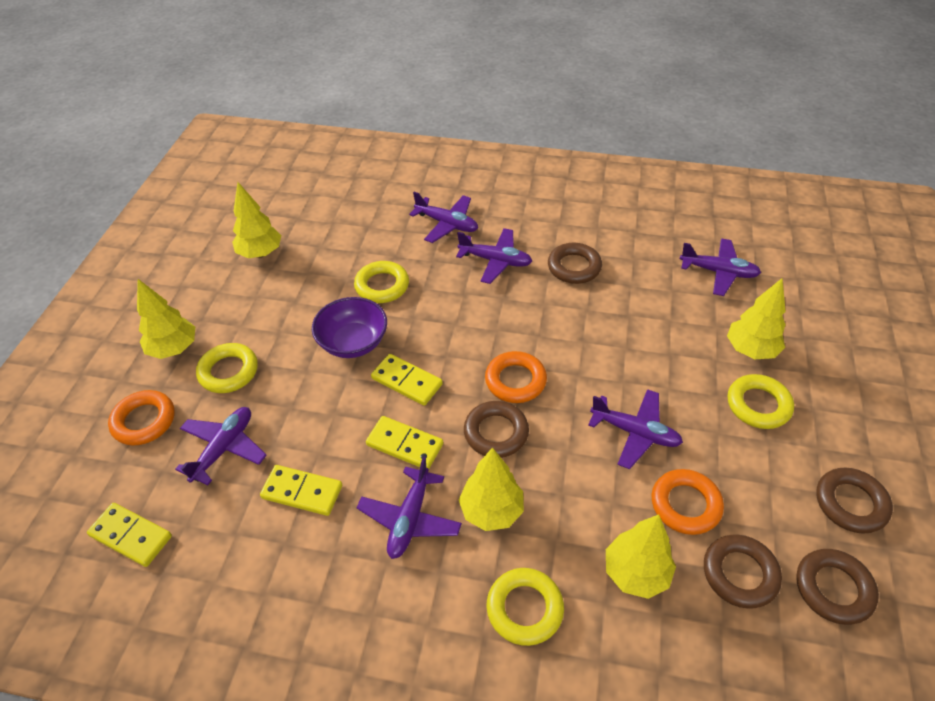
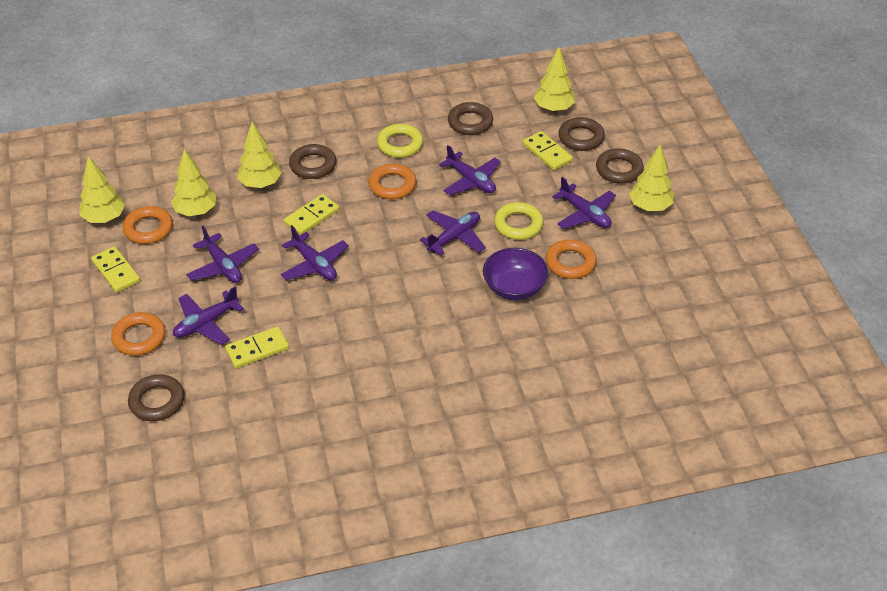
orange ring: 3 -> 4
yellow ring: 4 -> 2

